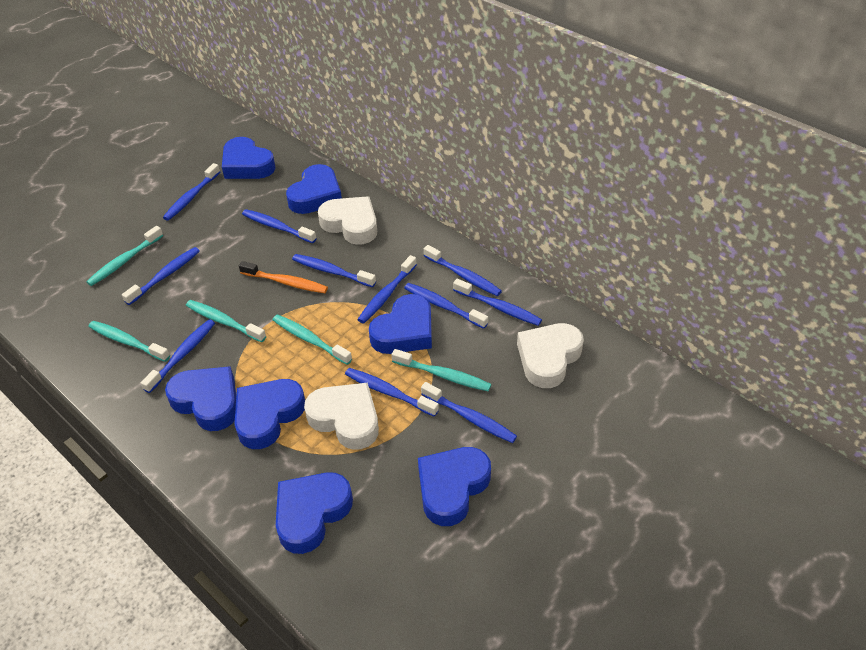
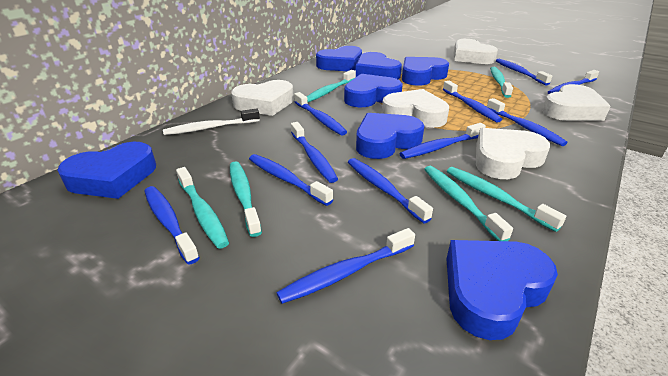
orange toothbrush: 1 -> 0
turquoise toothbrush: 5 -> 6
white heart: 3 -> 5
white toothbrush: 0 -> 1

